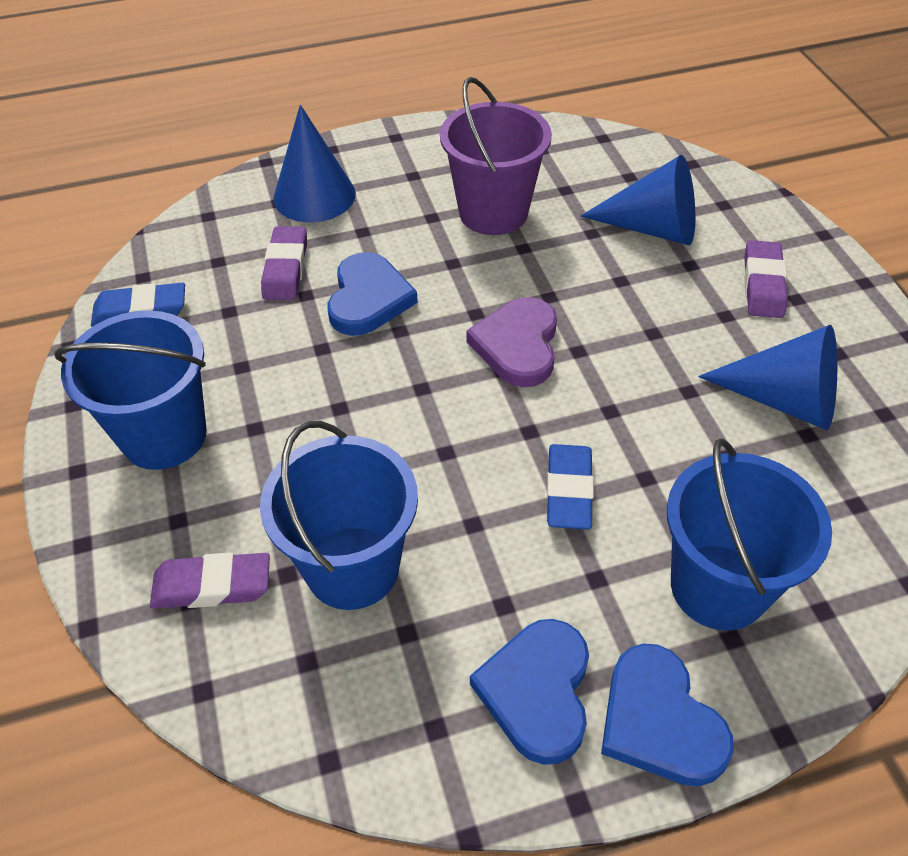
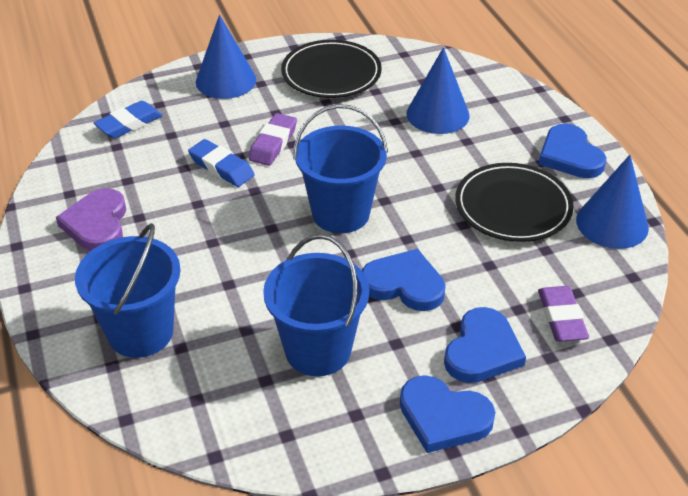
black plate: 0 -> 2
blue heart: 3 -> 4
purple bucket: 1 -> 0
purple eraser: 3 -> 2

